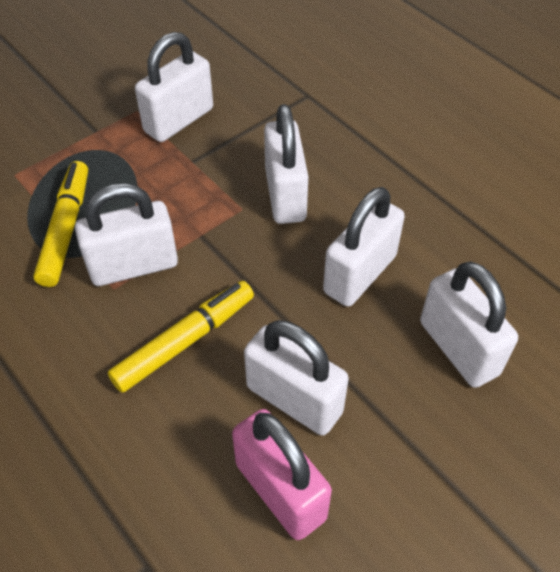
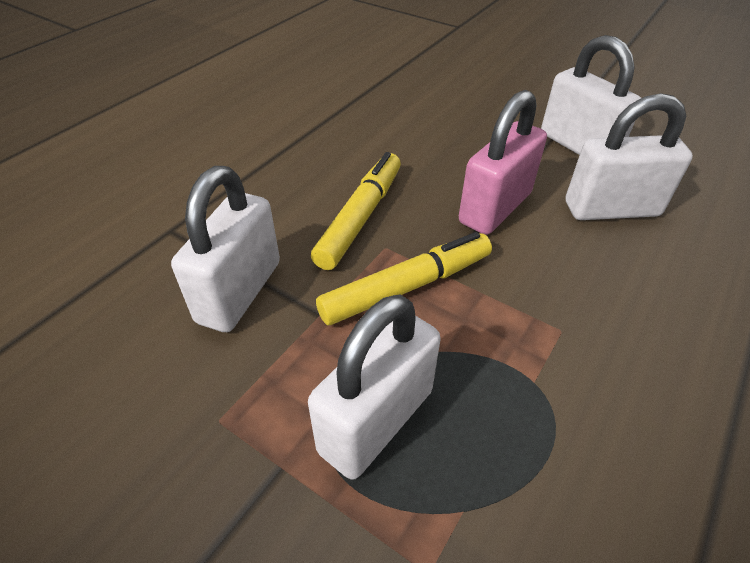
white padlock: 6 -> 4

